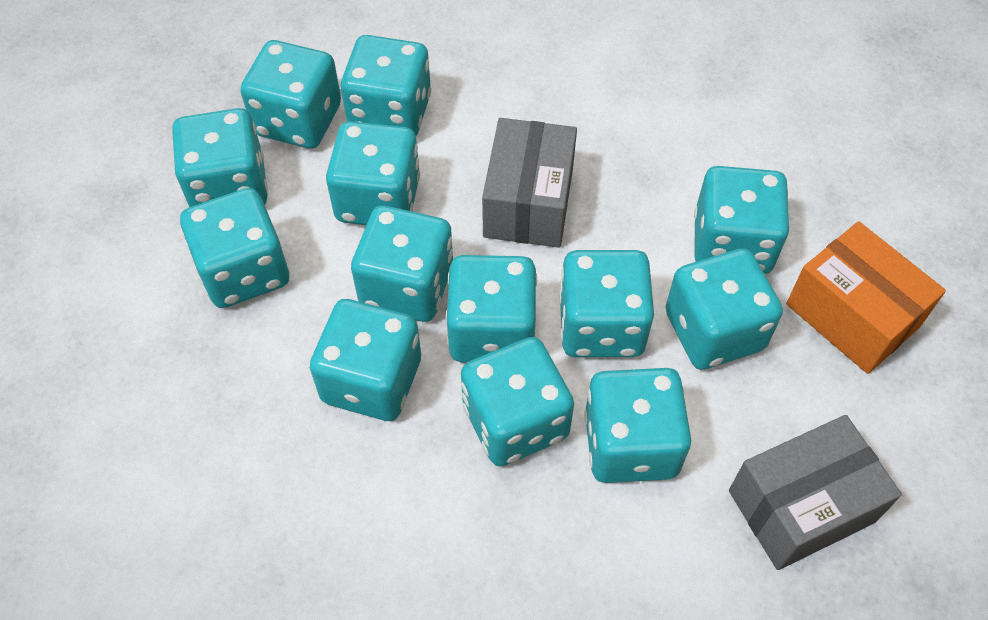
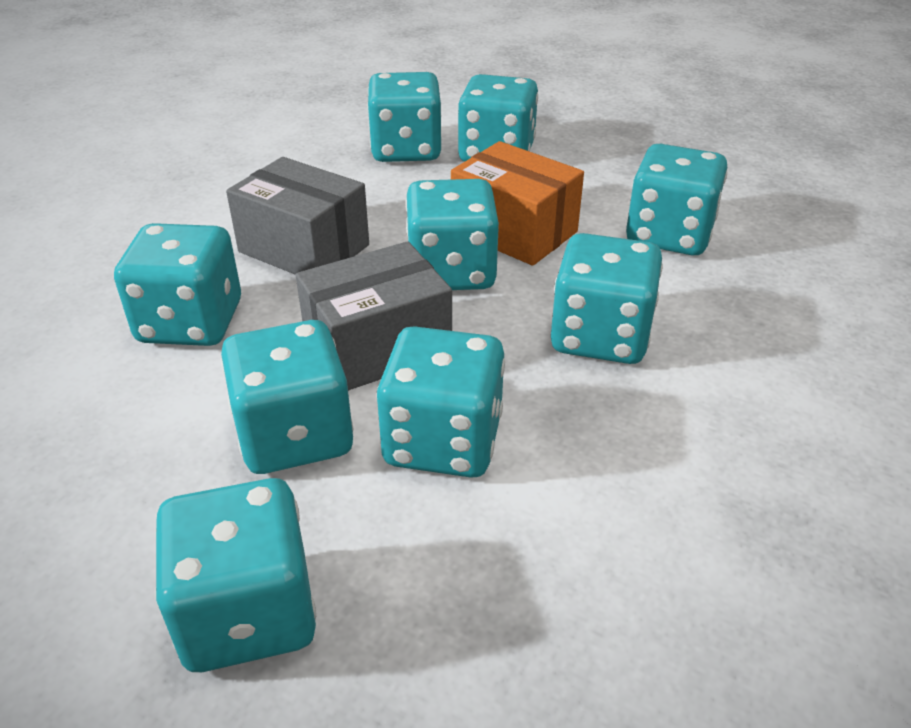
turquoise dice: 13 -> 9

